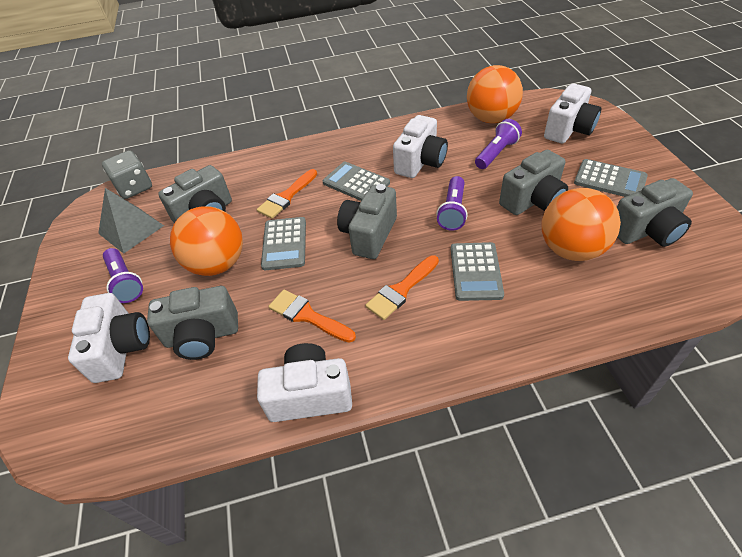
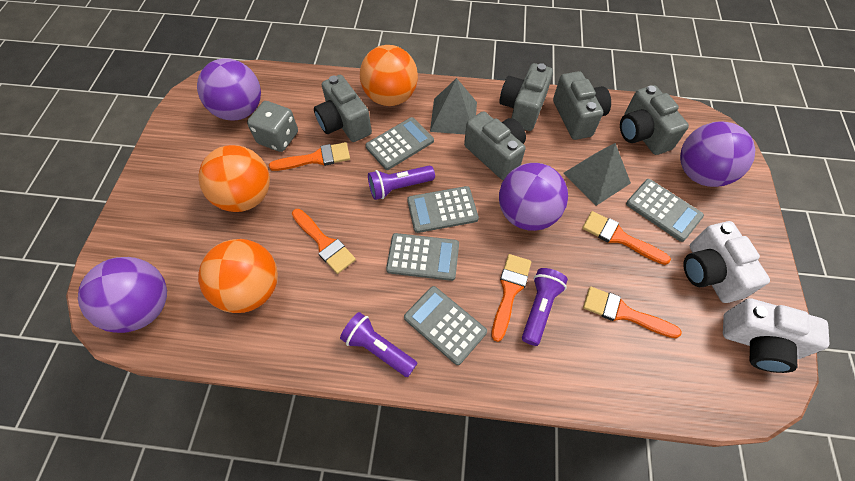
grey calculator: 4 -> 5
grey pyramid: 1 -> 2
orange brush: 3 -> 5
purple ball: 0 -> 4
white camera: 4 -> 2

